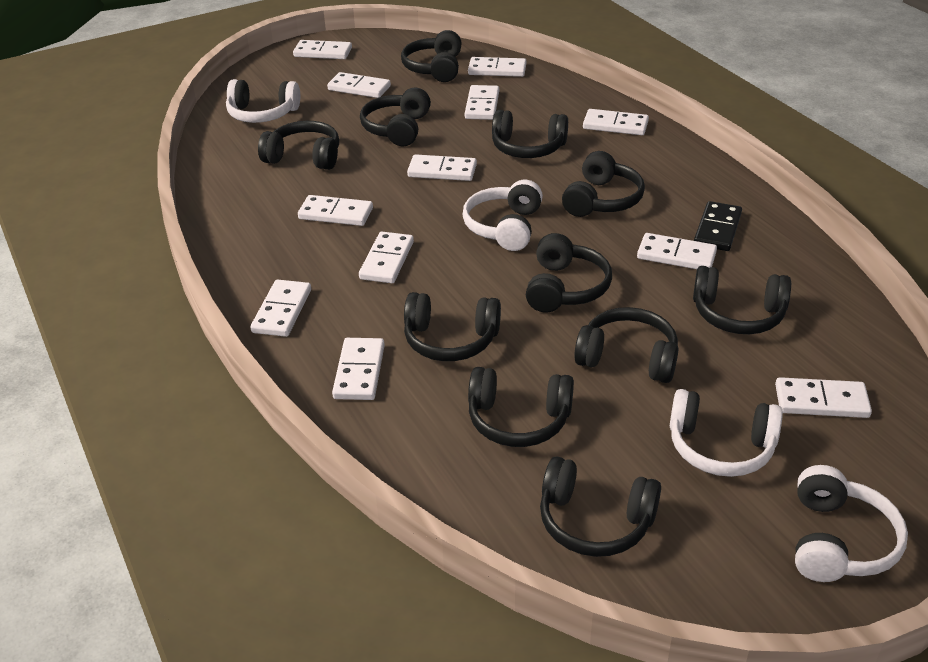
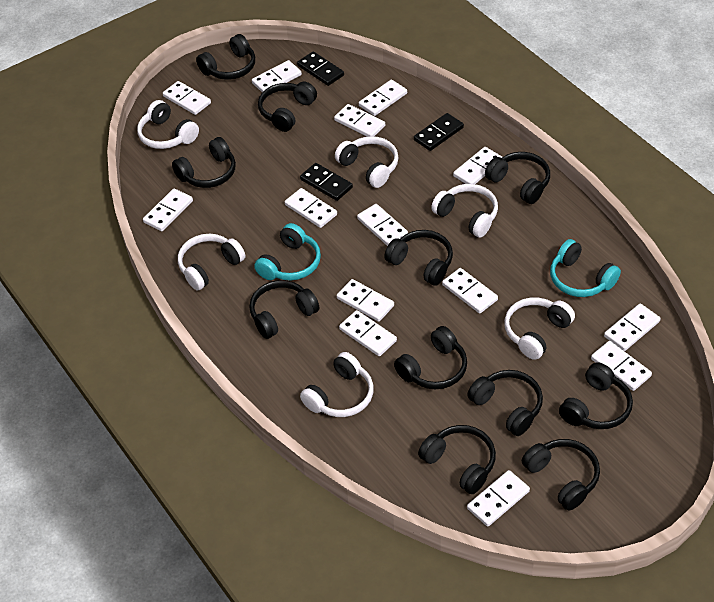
black domino: 1 -> 3
turquoise headphones: 0 -> 2
white domino: 12 -> 14
white headphones: 4 -> 6

